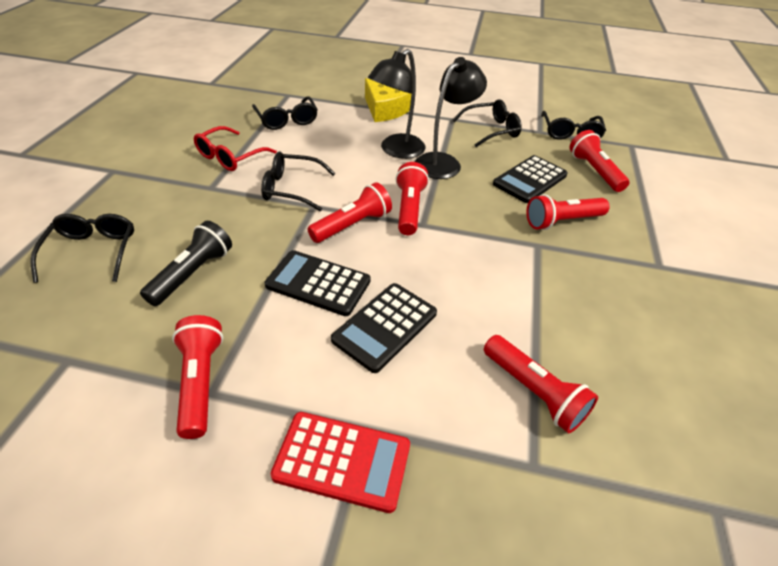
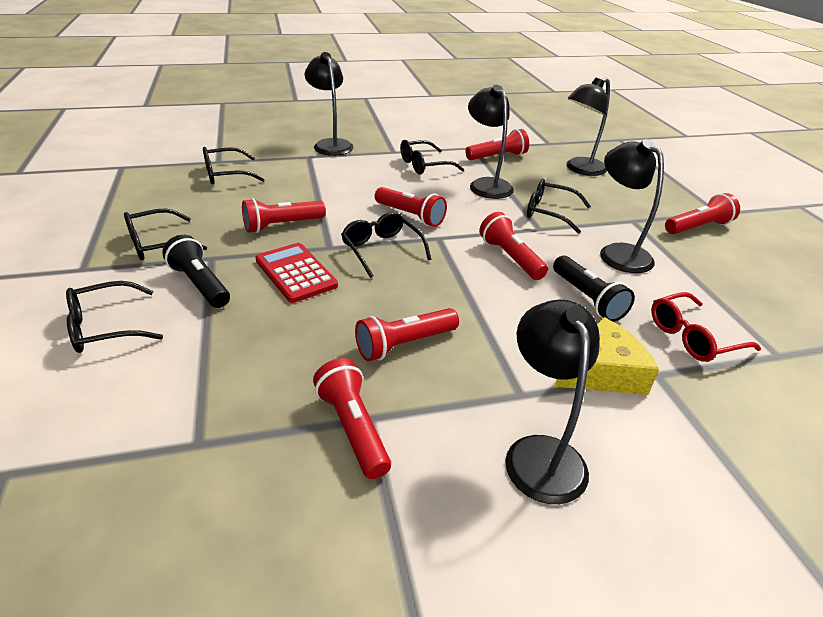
black calculator: 3 -> 0
black flashlight: 1 -> 2
black glasses: 5 -> 6
black lamp: 2 -> 5
red flashlight: 6 -> 7

